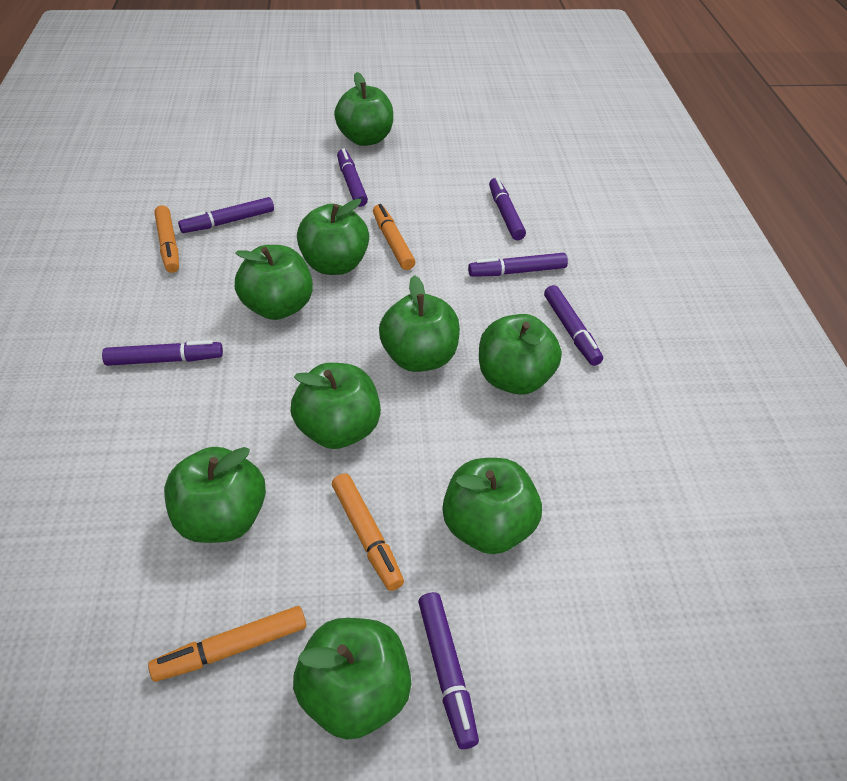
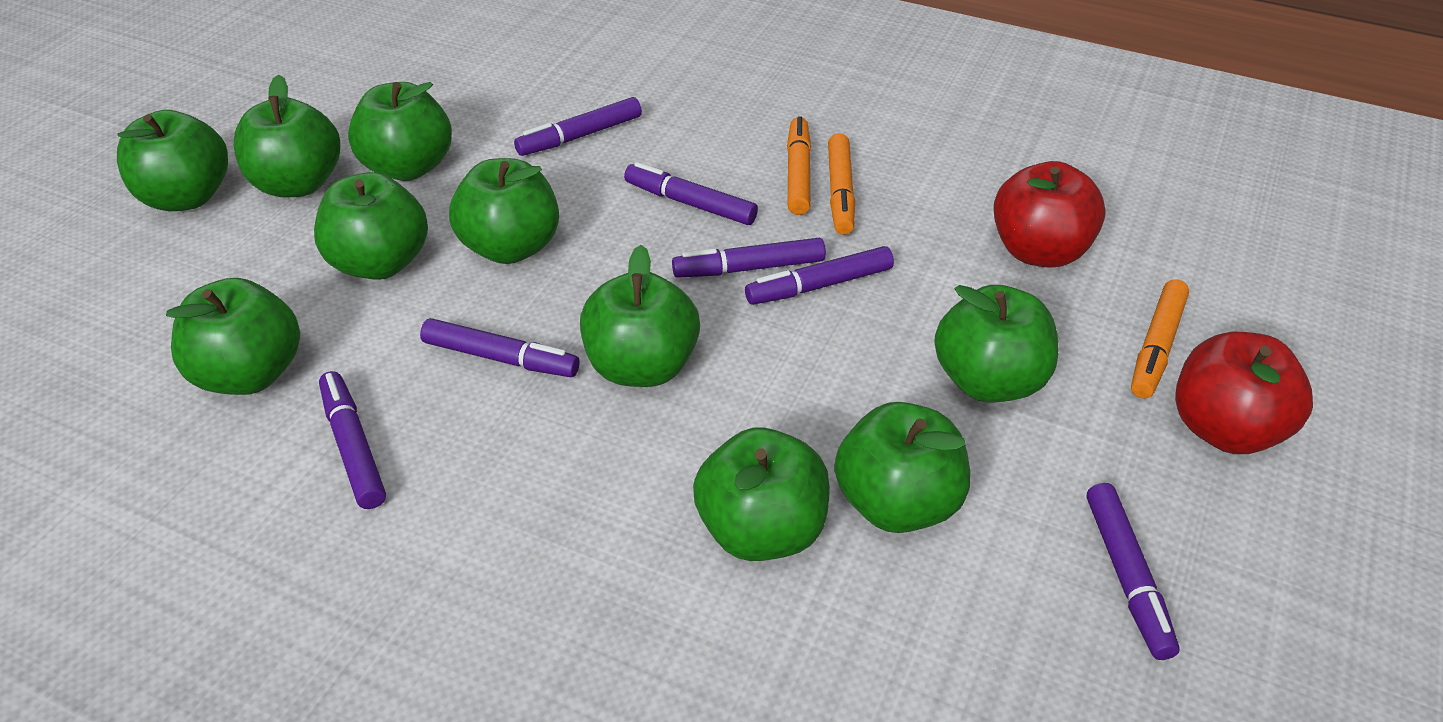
green apple: 9 -> 10
orange marker: 4 -> 3
red apple: 0 -> 2

